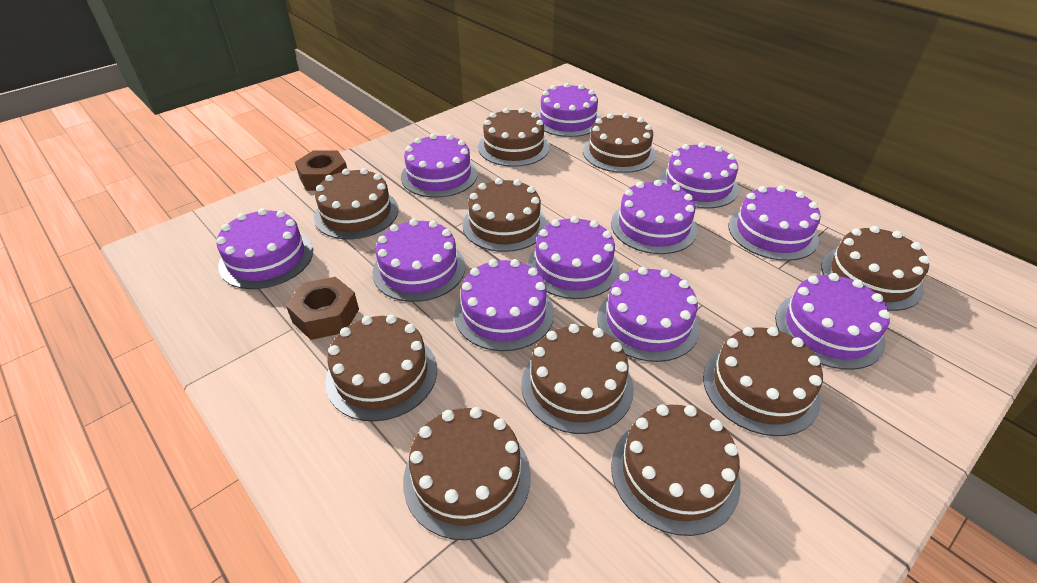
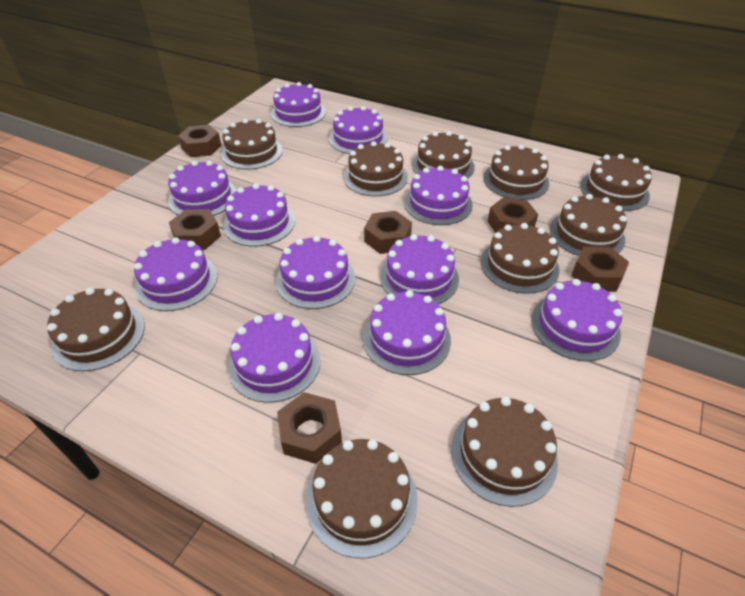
brown nut: 2 -> 6

